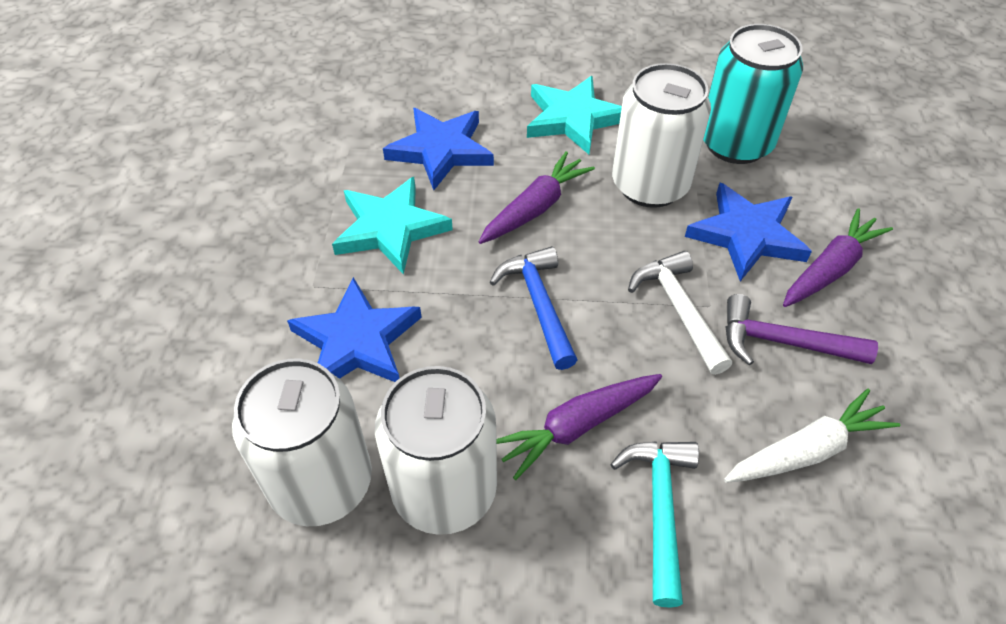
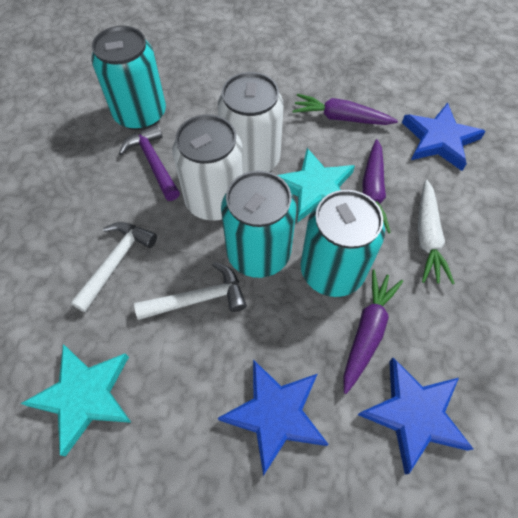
blue hammer: 1 -> 0
turquoise can: 1 -> 3
turquoise hammer: 1 -> 0
white can: 3 -> 2
white hammer: 1 -> 2

